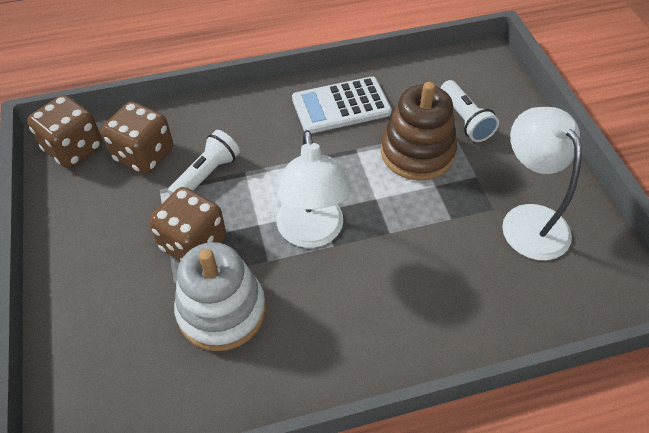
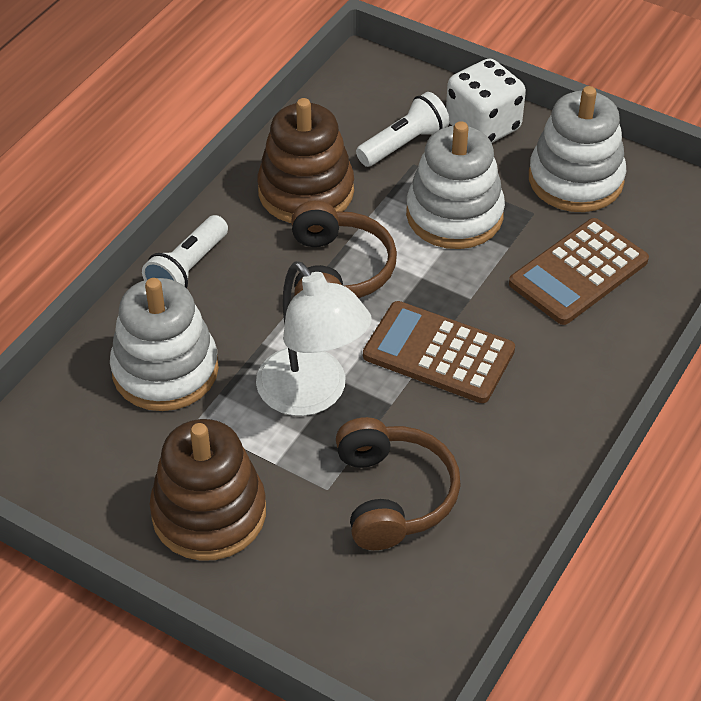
brown calculator: 0 -> 2
brown dice: 3 -> 0
brown headphones: 0 -> 2
brown stacking toy: 1 -> 2
white calculator: 1 -> 0
white dice: 0 -> 1
white lamp: 2 -> 1
white stacking toy: 1 -> 3

